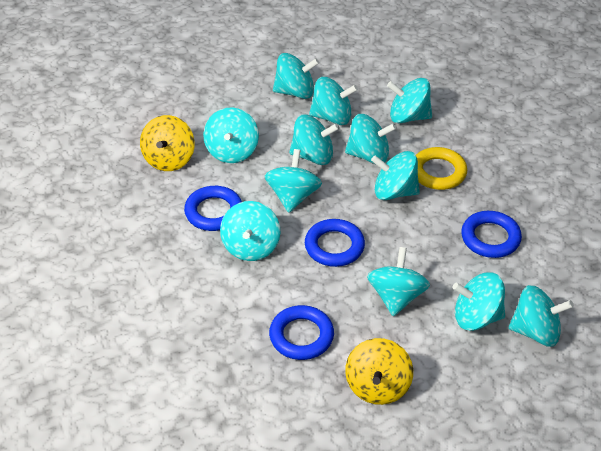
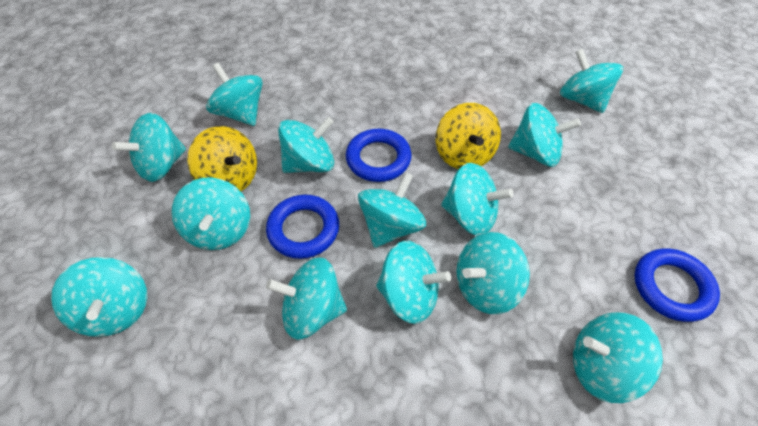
blue ring: 4 -> 3
turquoise spinning top: 12 -> 13
yellow ring: 1 -> 0

